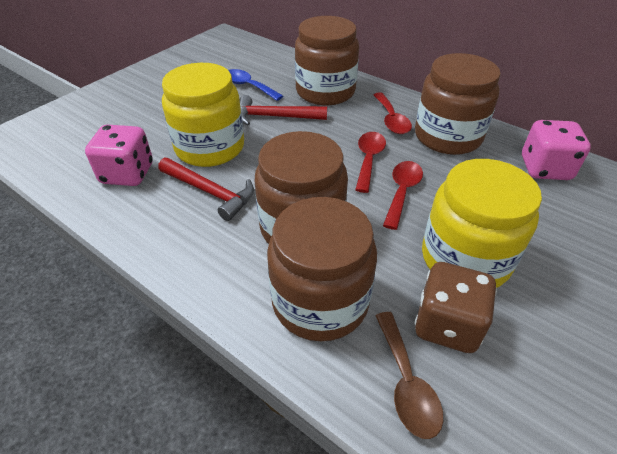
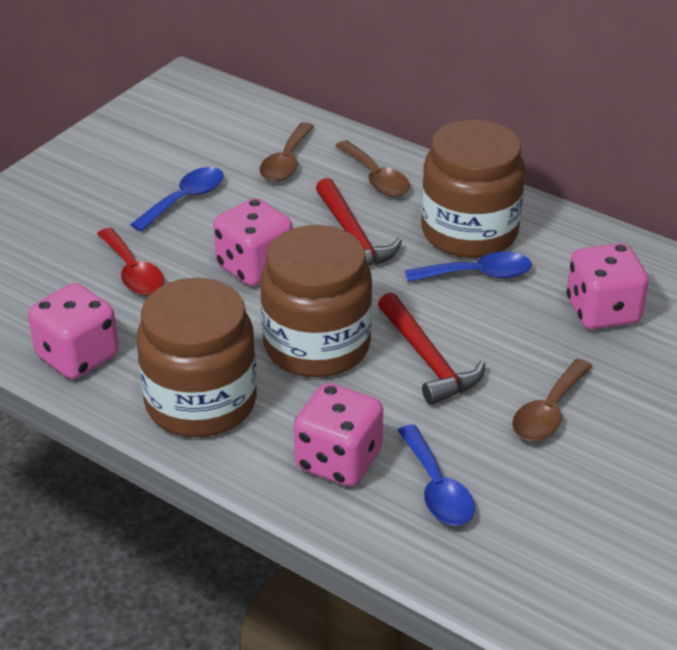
blue spoon: 1 -> 3
brown dice: 1 -> 0
brown jar: 4 -> 3
brown spoon: 1 -> 3
pink dice: 2 -> 4
red spoon: 3 -> 1
yellow jar: 2 -> 0

